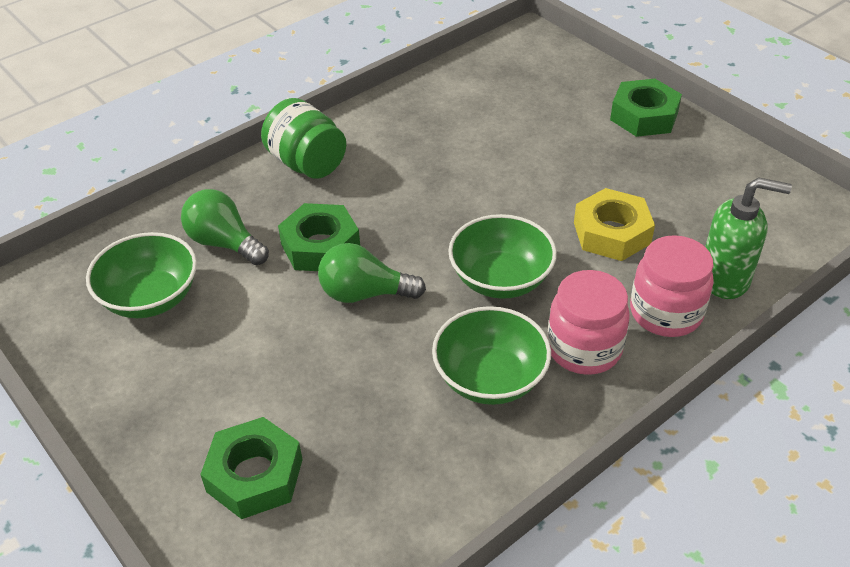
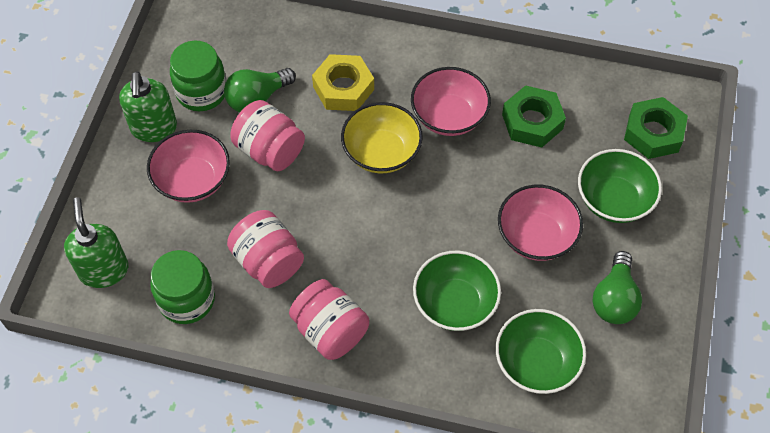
green jar: 1 -> 2
green nut: 3 -> 2
green soap dispenser: 1 -> 2
pink bowl: 0 -> 3
pink jar: 2 -> 3
yellow bowl: 0 -> 1

